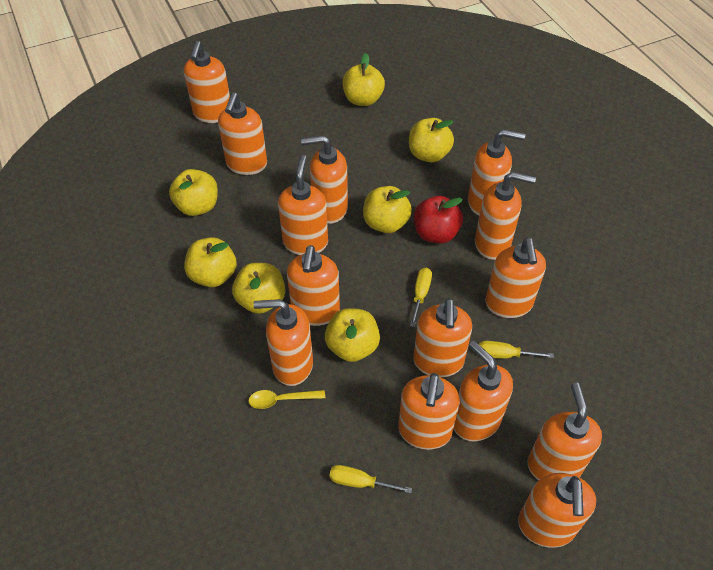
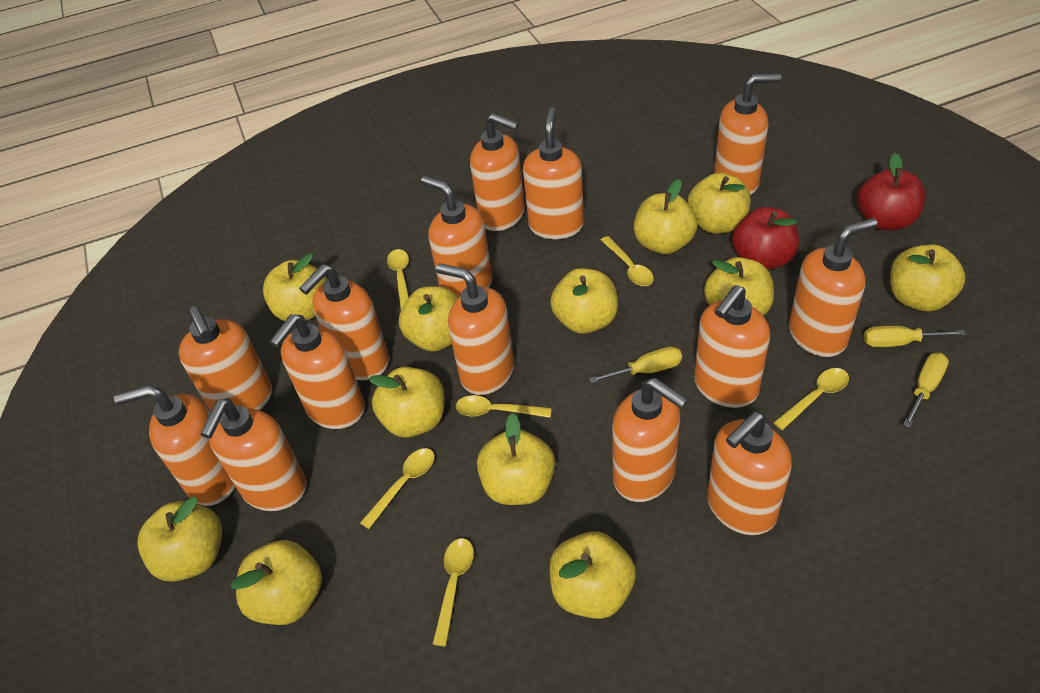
red apple: 1 -> 2
yellow apple: 7 -> 12
yellow spoon: 1 -> 6

